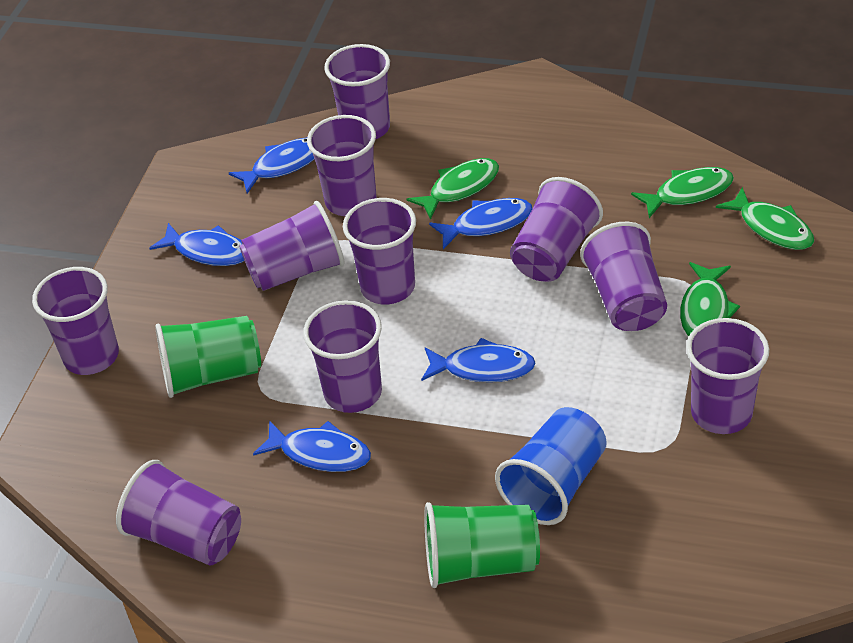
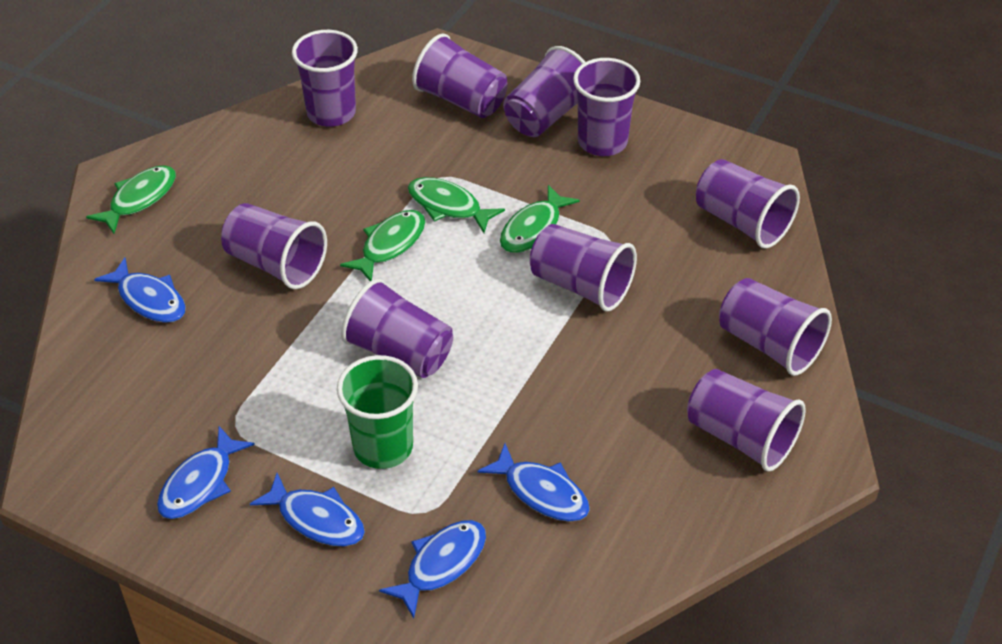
blue cup: 1 -> 0
green cup: 2 -> 1

